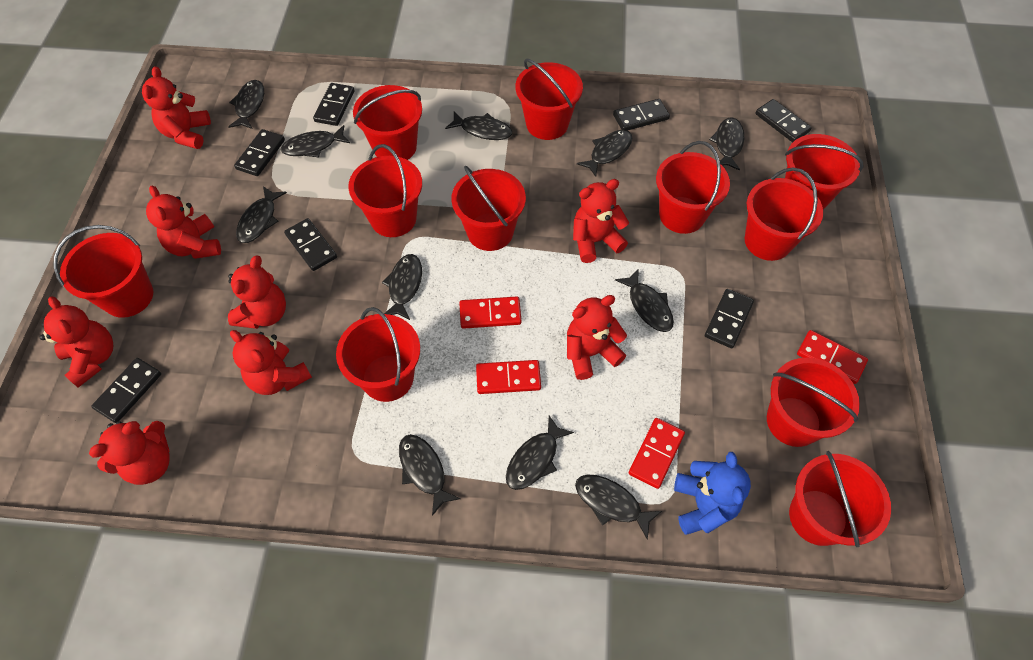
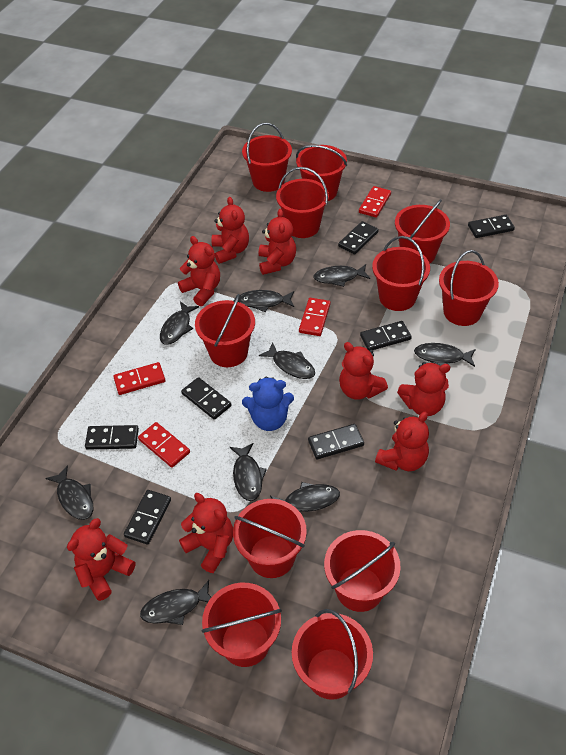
black fish: 11 -> 9

